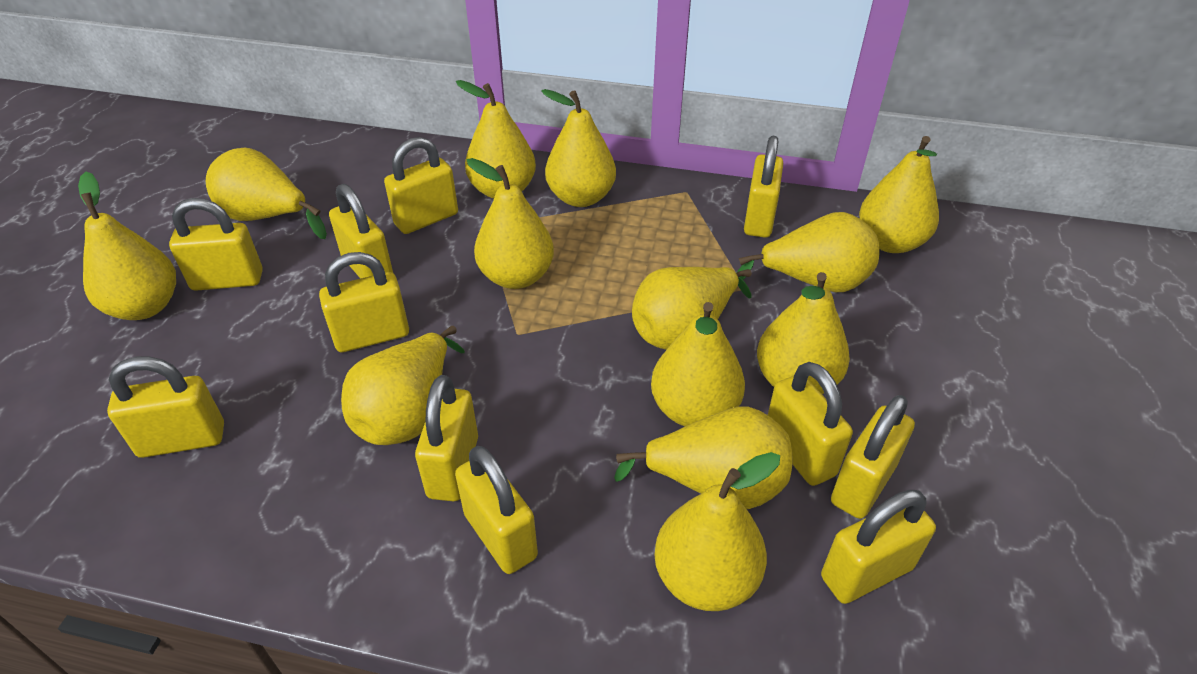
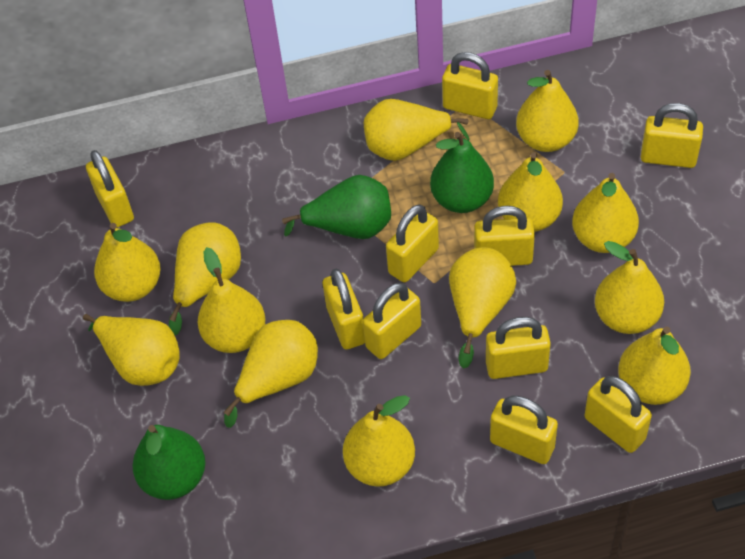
green pear: 0 -> 3
yellow padlock: 11 -> 10

